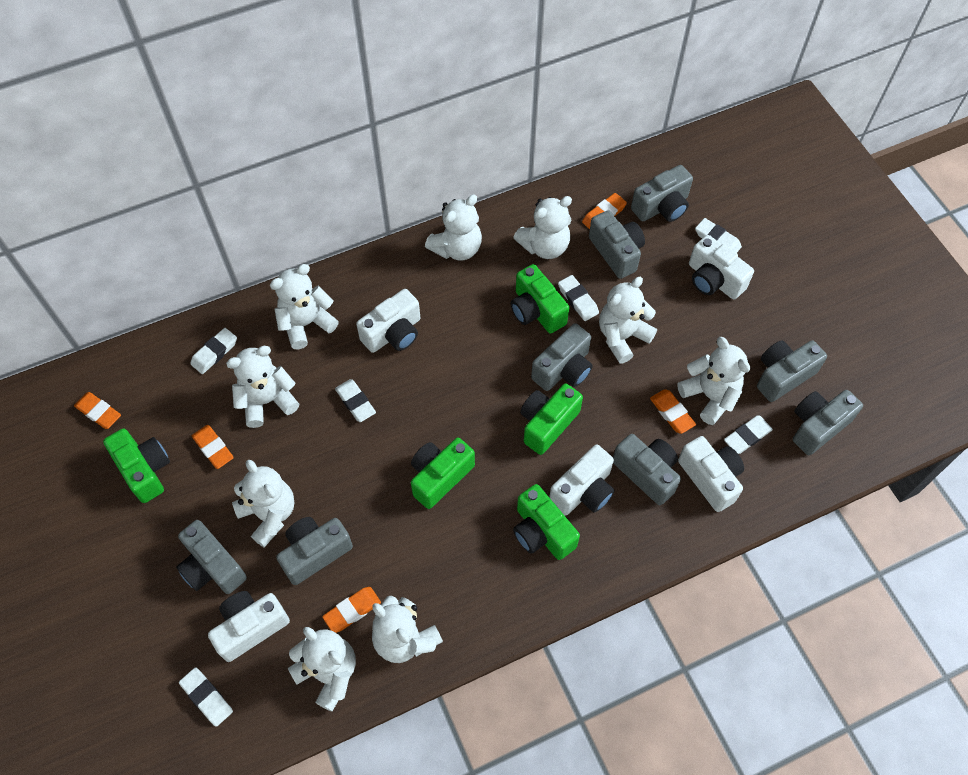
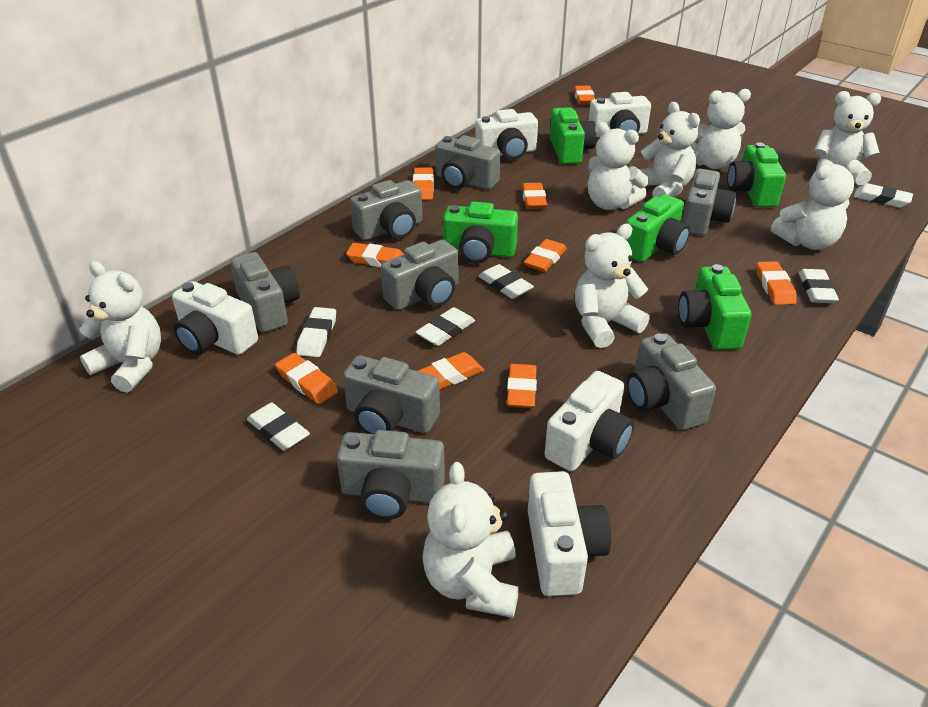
orange eraser: 5 -> 9
white teddy bear: 9 -> 8

